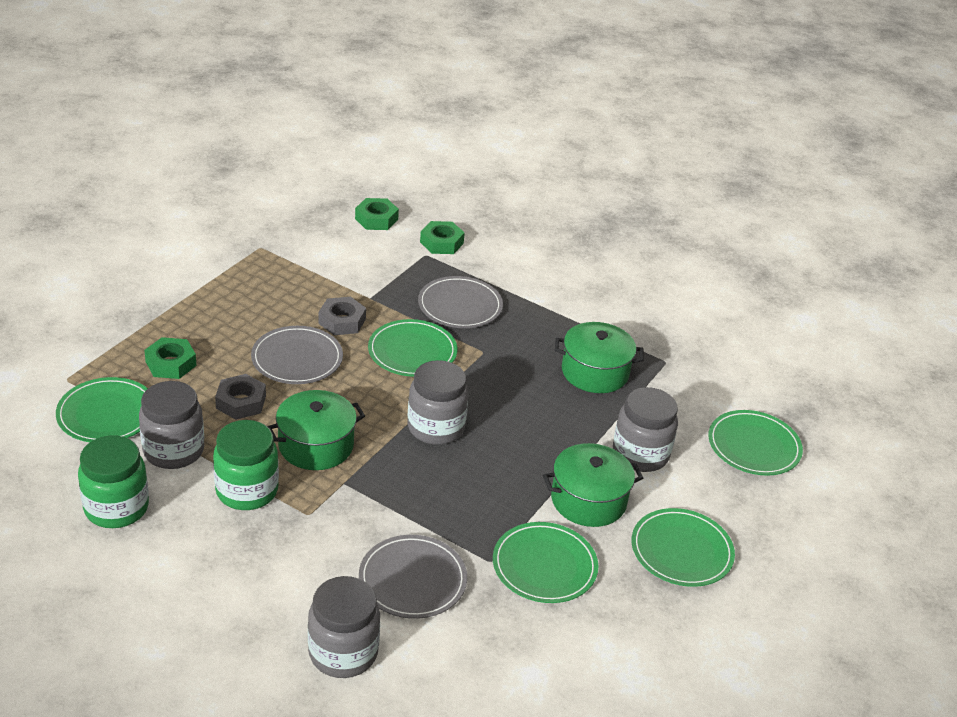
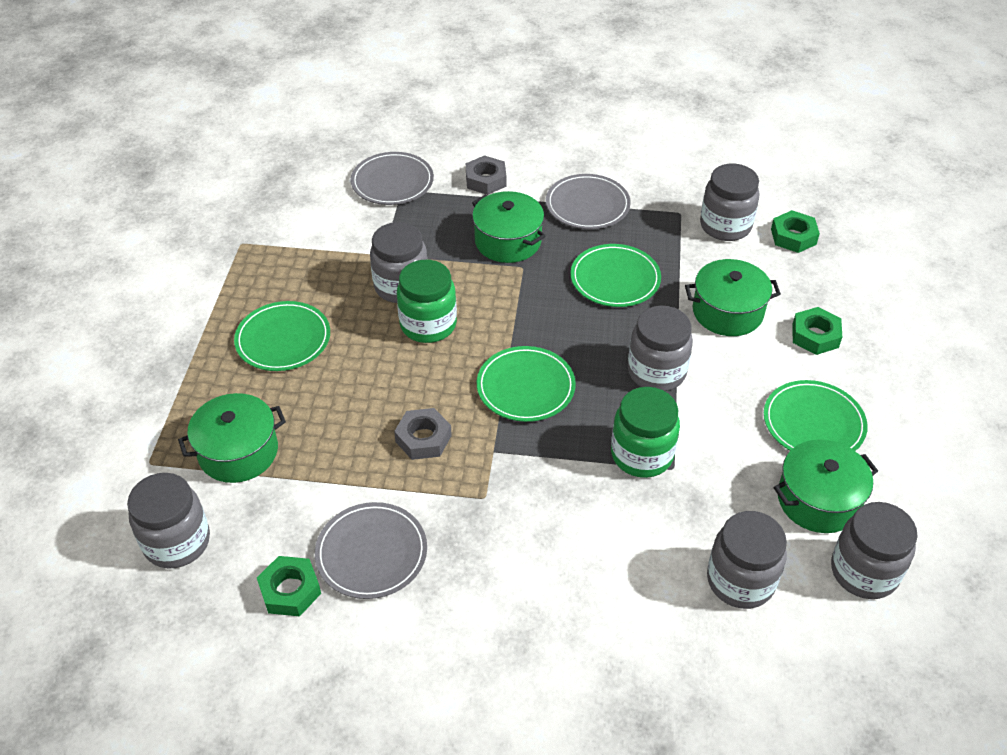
green plate: 5 -> 4
green pot: 3 -> 4
grey jar: 4 -> 6

